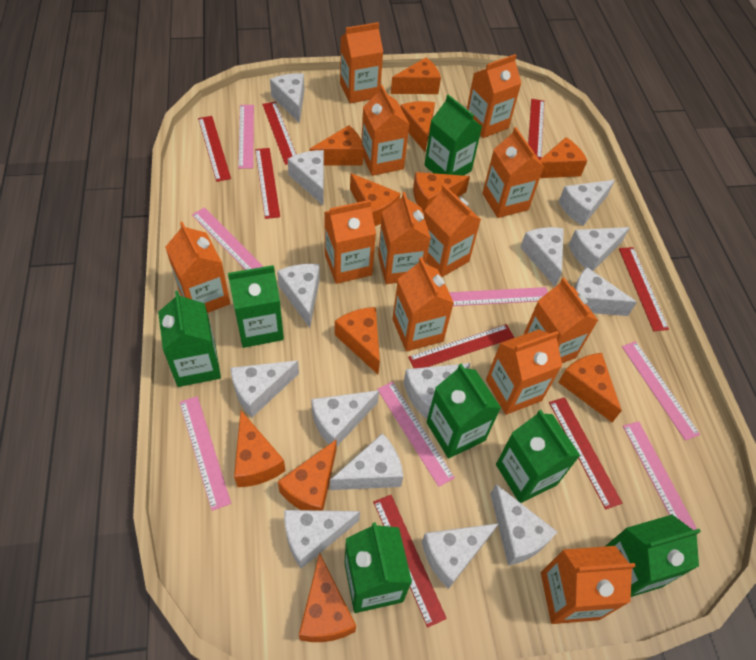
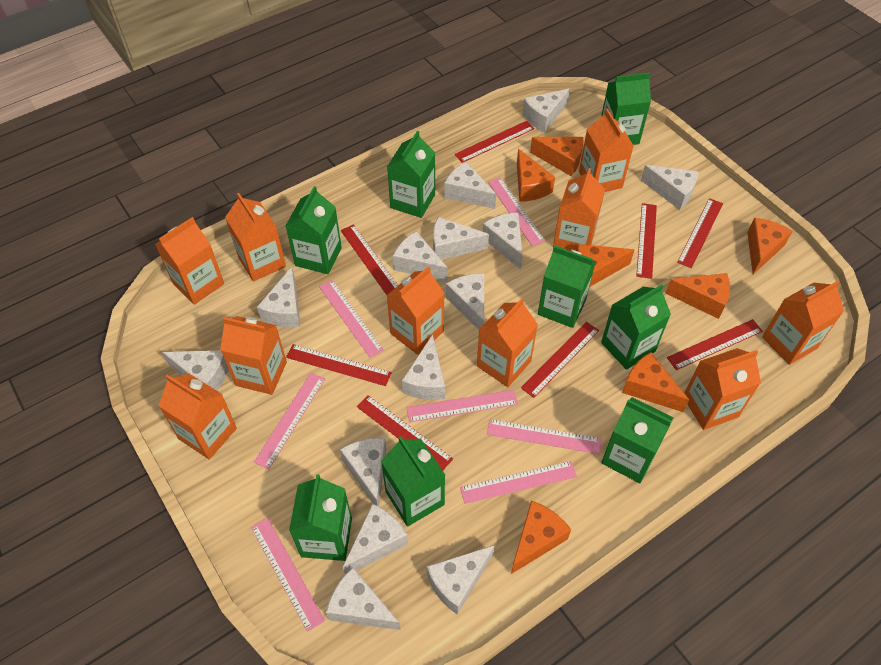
green carton: 7 -> 8
orange carton: 12 -> 10
orange cheese: 11 -> 7

